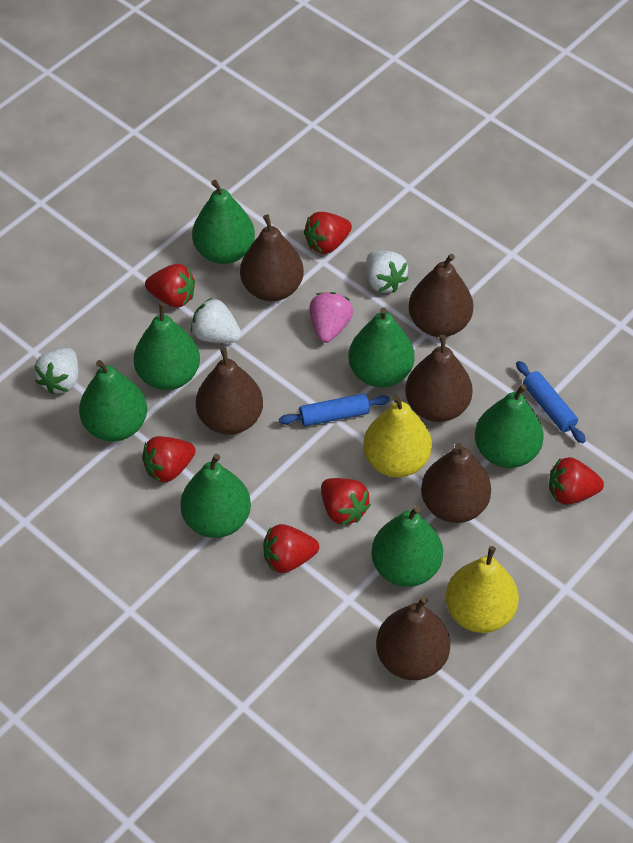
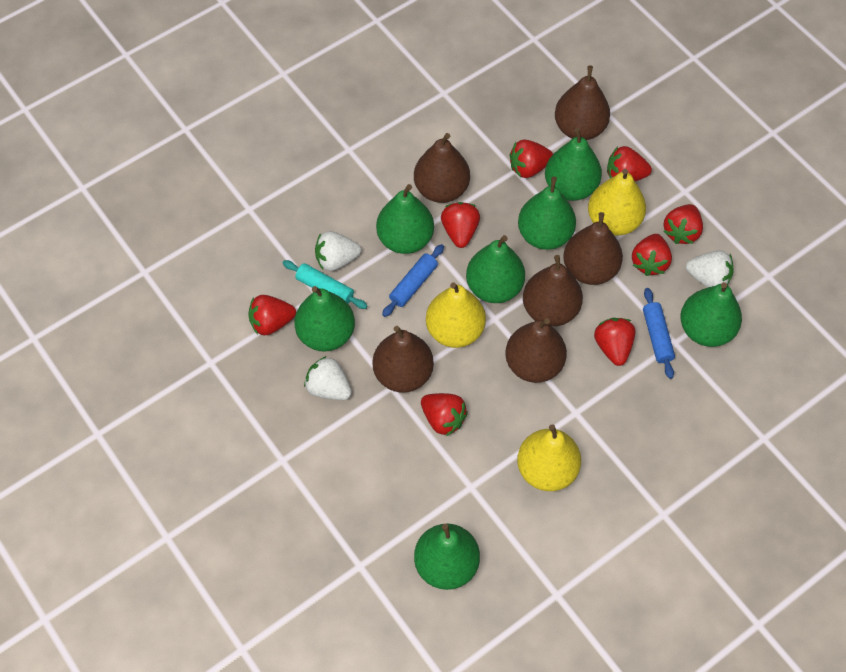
pink strawberry: 1 -> 0
red strawberry: 6 -> 8
turquoise rolling pin: 0 -> 1
yellow pear: 2 -> 3

